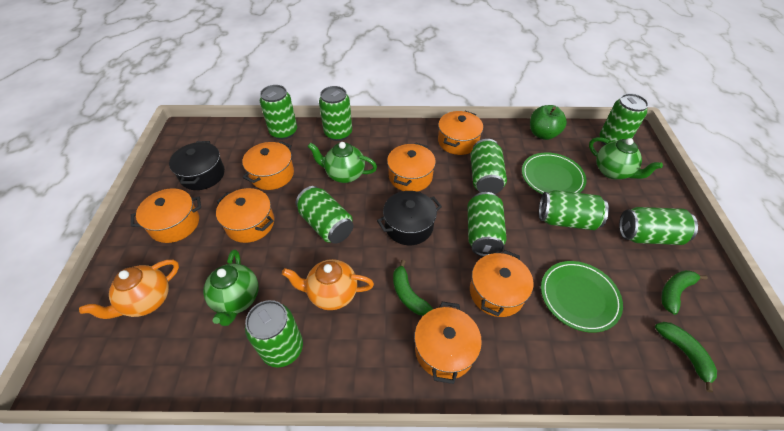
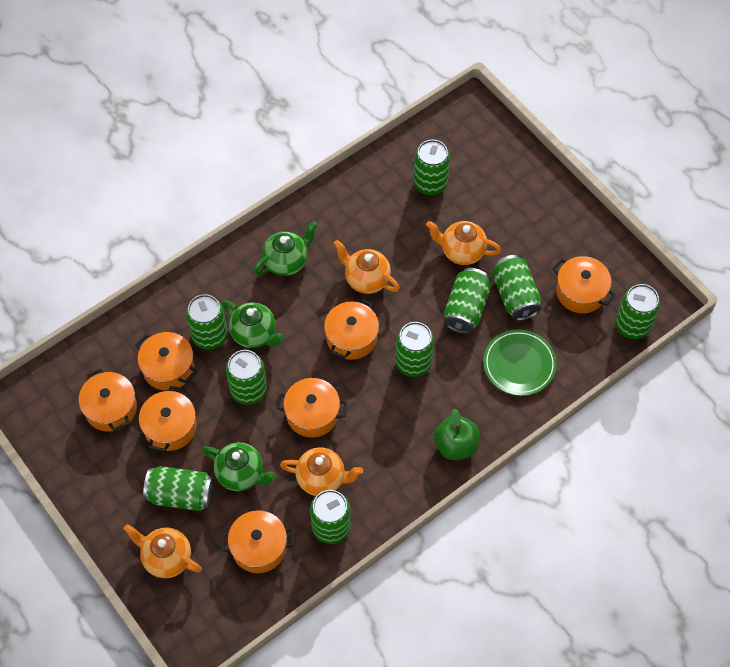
black pot: 2 -> 0
green banana: 3 -> 0
green plate: 2 -> 1
orange teapot: 2 -> 4

